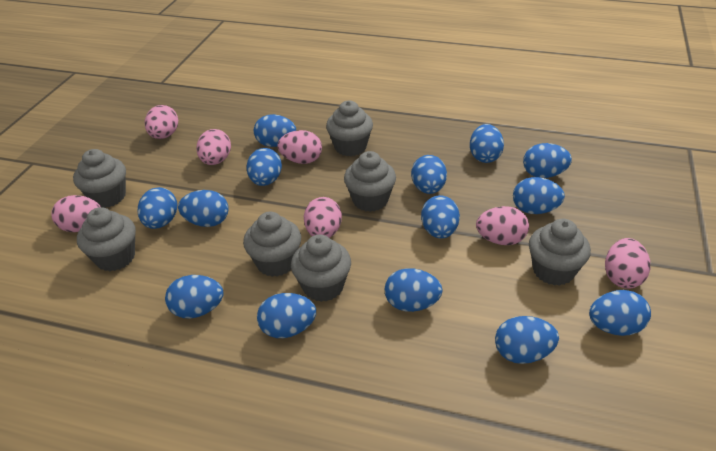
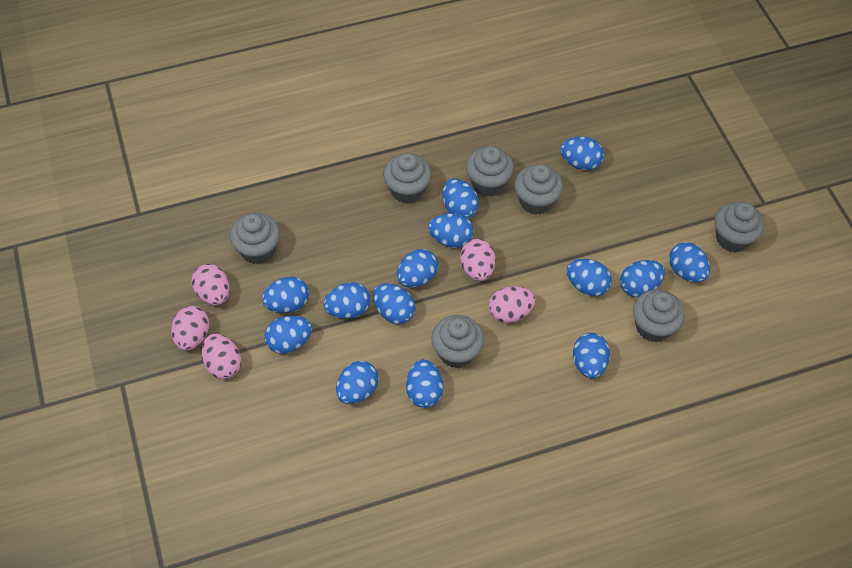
pink egg: 7 -> 5

